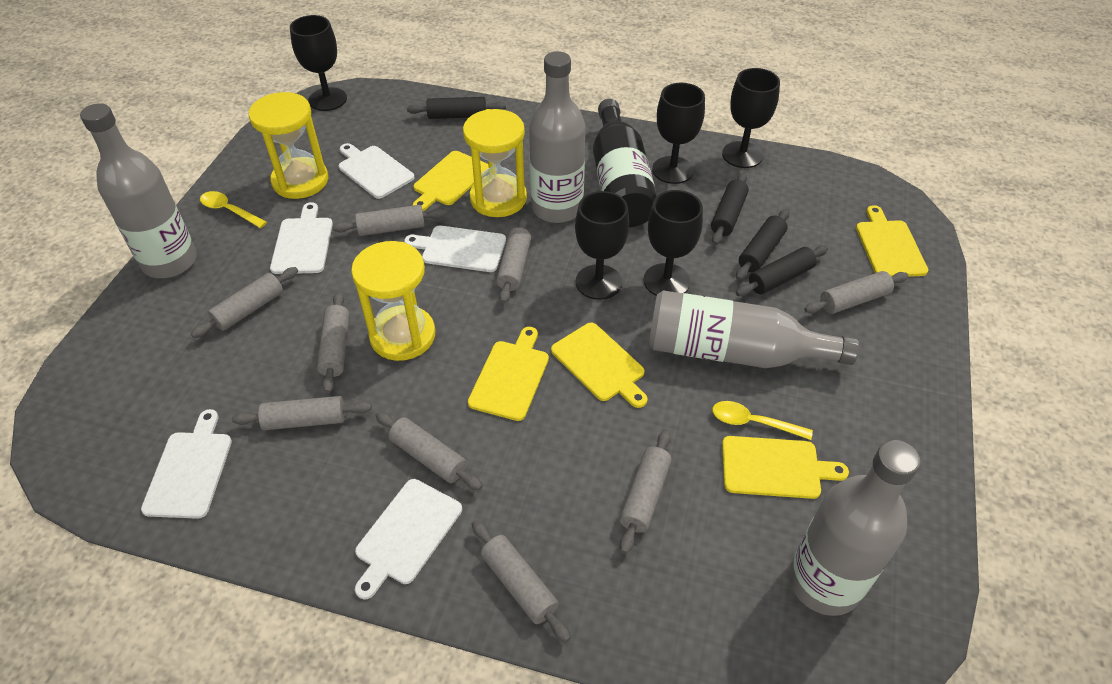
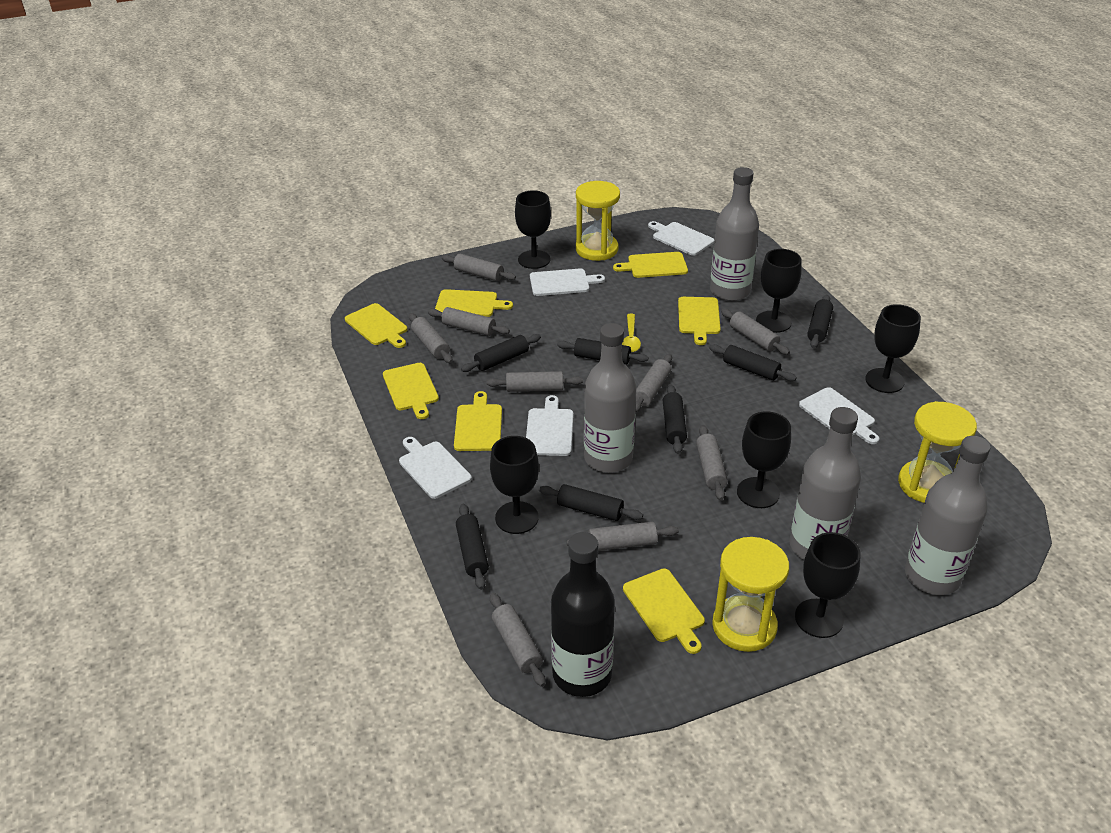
black goblet: 5 -> 6
black rolling pin: 4 -> 7
yellow cutting board: 5 -> 7
yellow spoon: 2 -> 1

